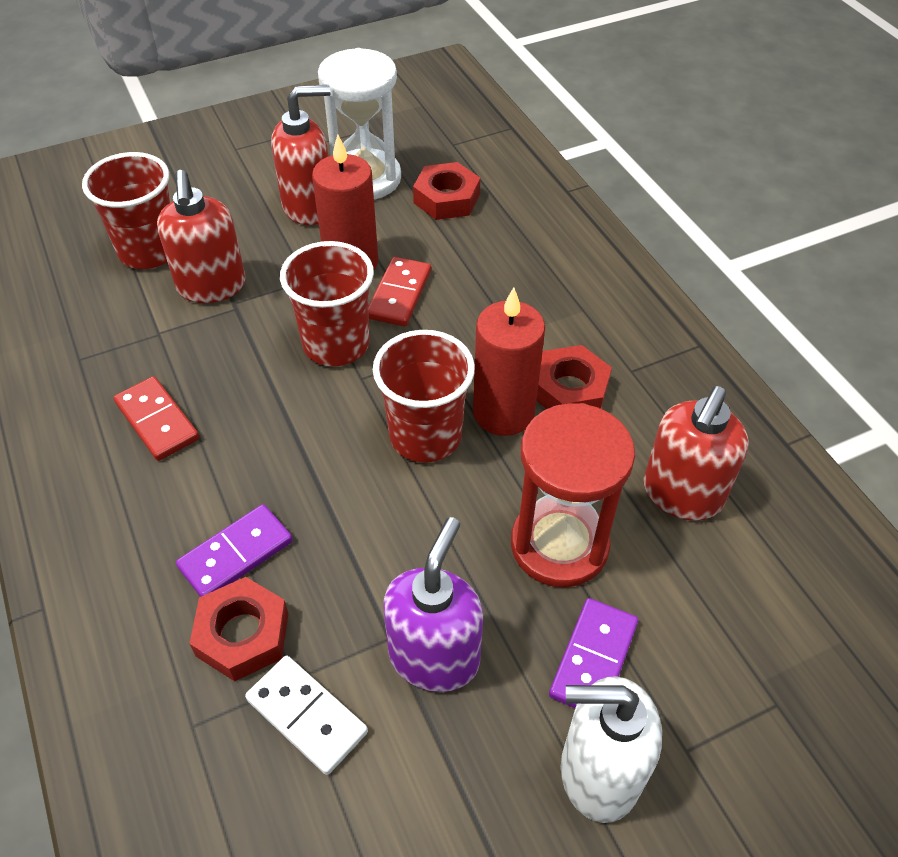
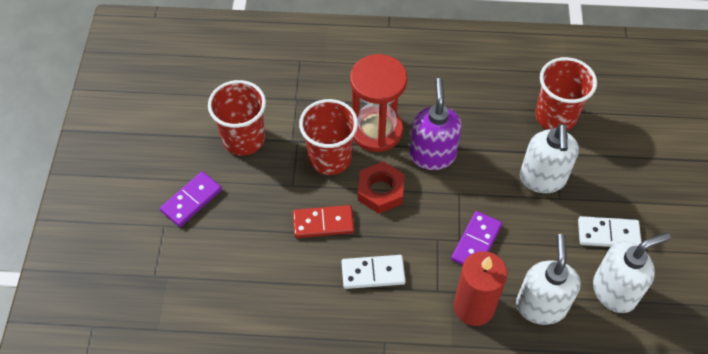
red candle: 2 -> 1
red domino: 2 -> 1
red nut: 3 -> 1
red soap dispenser: 3 -> 0
white domino: 1 -> 2
white hourglass: 1 -> 0
white soap dispenser: 1 -> 3

